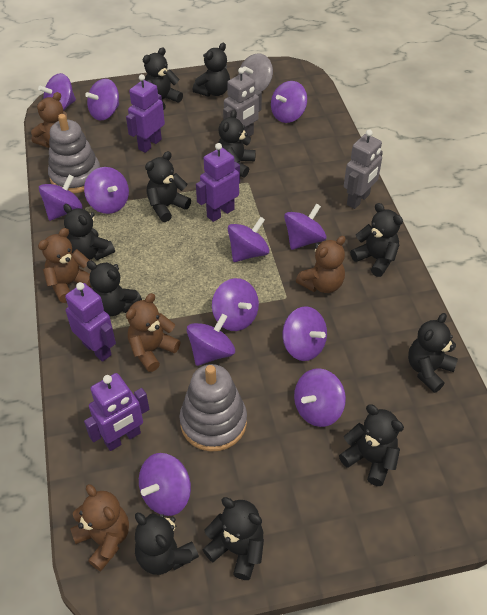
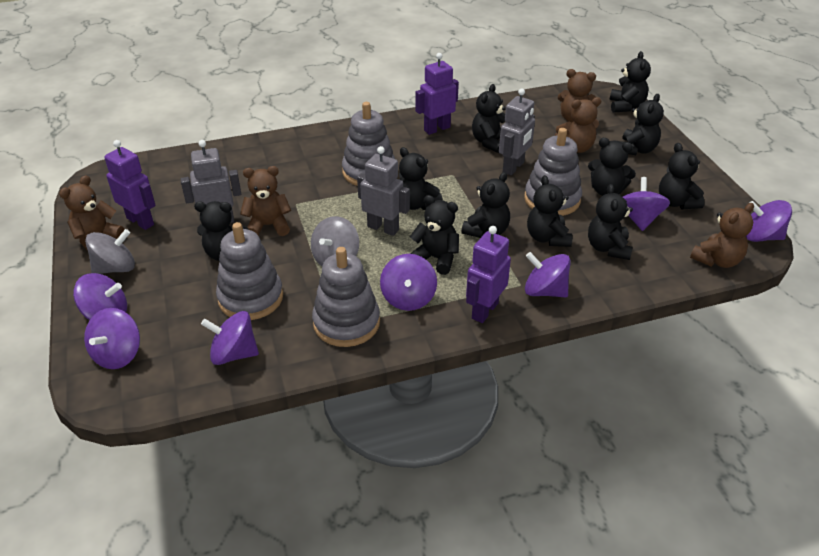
grey robot: 2 -> 3
grey spinning top: 1 -> 2
grey stacking toy: 2 -> 4
purple robot: 4 -> 3
purple spinning top: 12 -> 7

